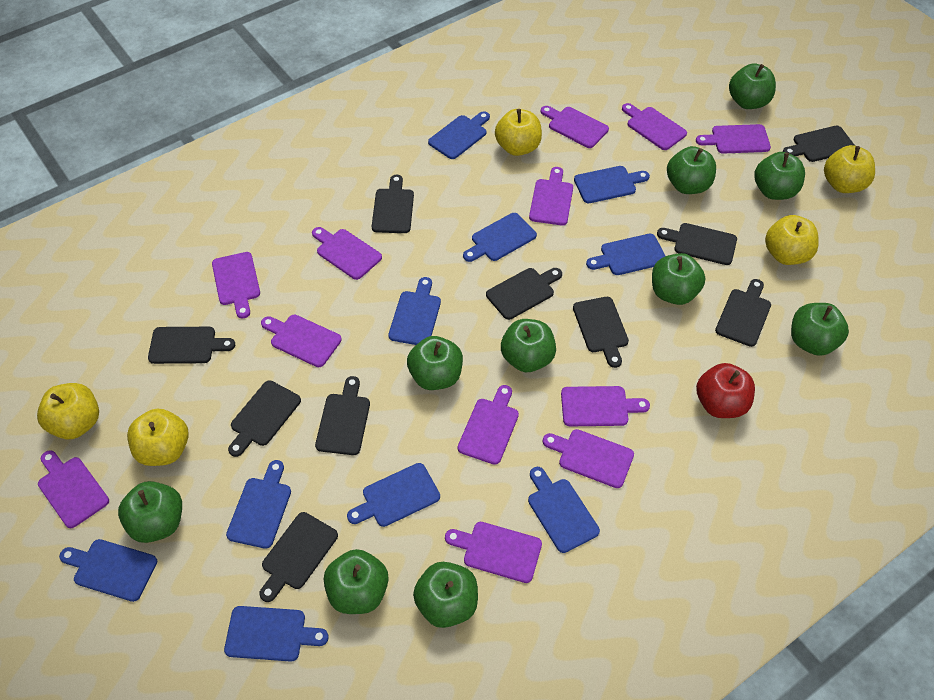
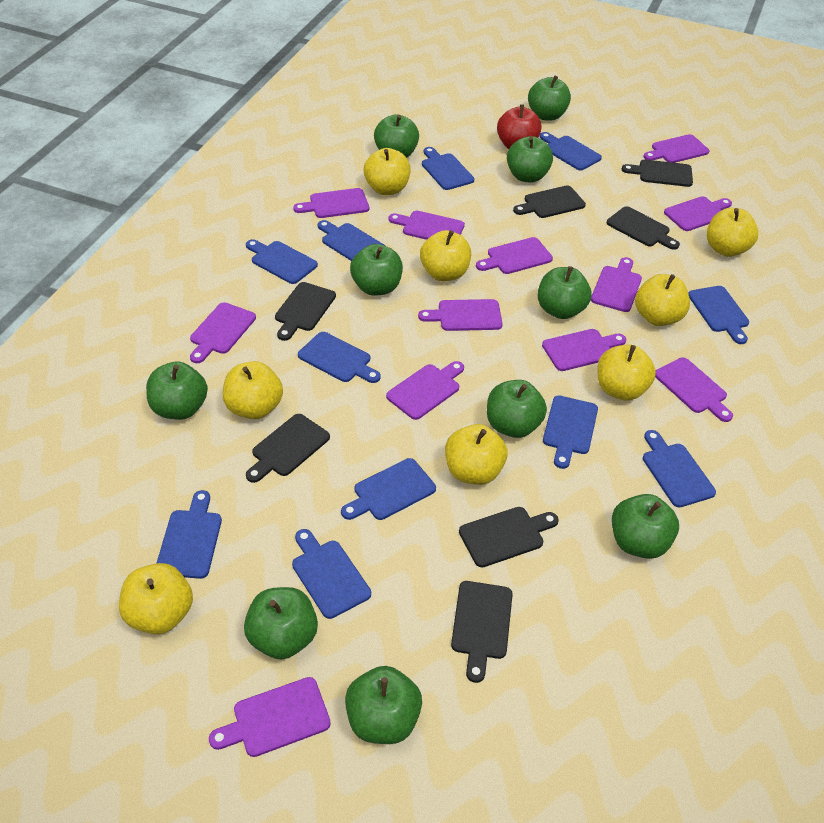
black cutting board: 10 -> 7
blue cutting board: 10 -> 11
yellow apple: 5 -> 8

